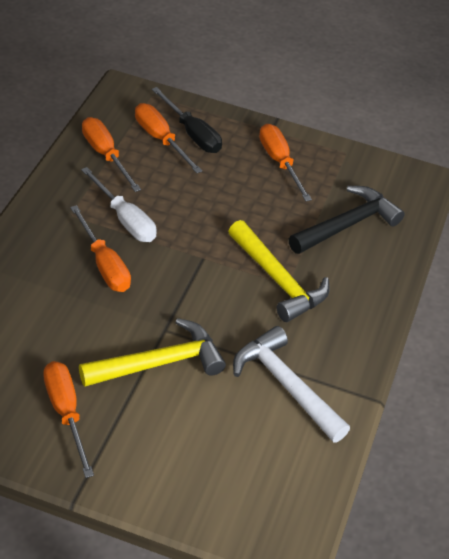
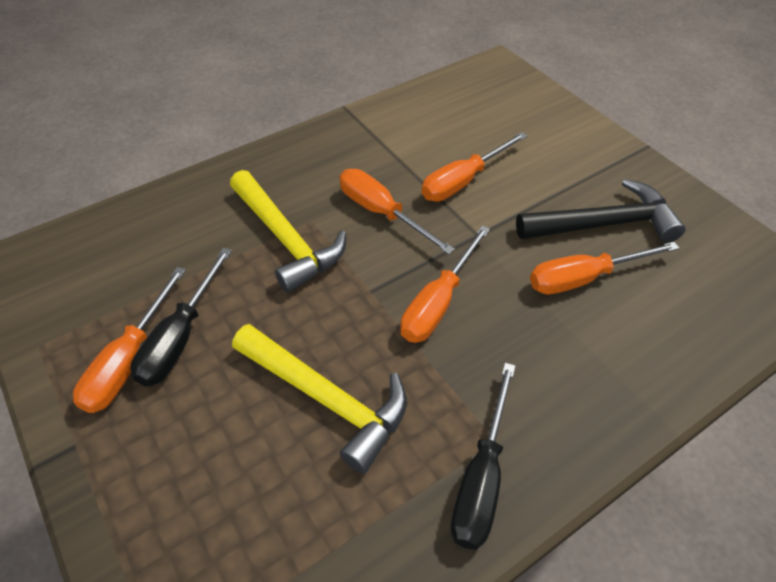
black screwdriver: 1 -> 2
white hammer: 1 -> 0
white screwdriver: 1 -> 0

